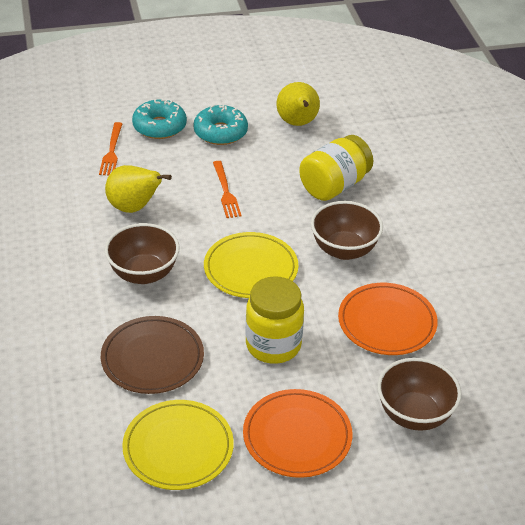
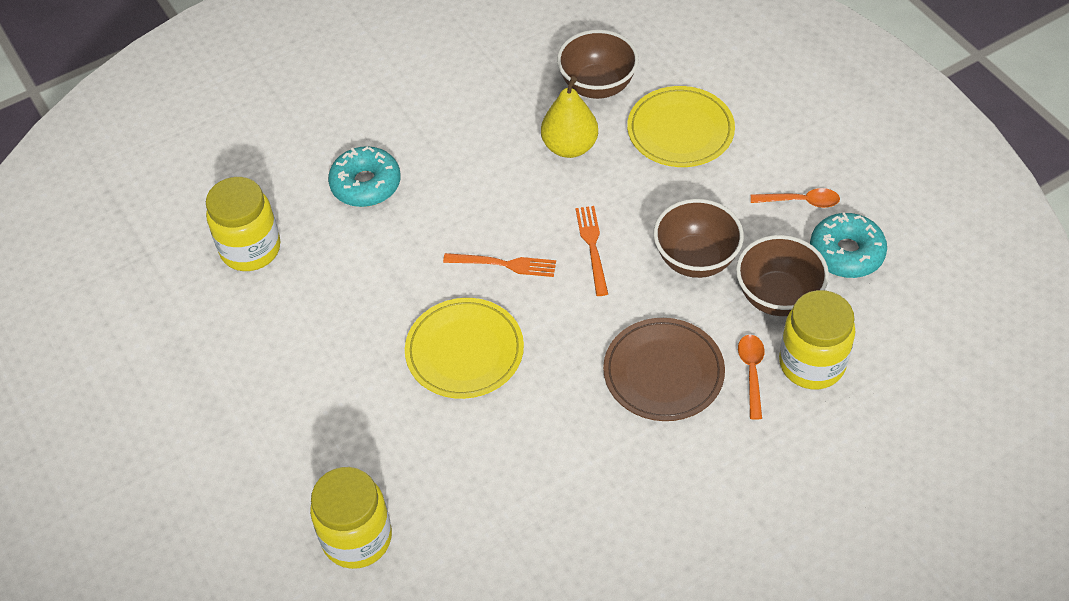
orange plate: 2 -> 0
orange spoon: 0 -> 2
yellow jar: 2 -> 3
yellow pear: 2 -> 1

